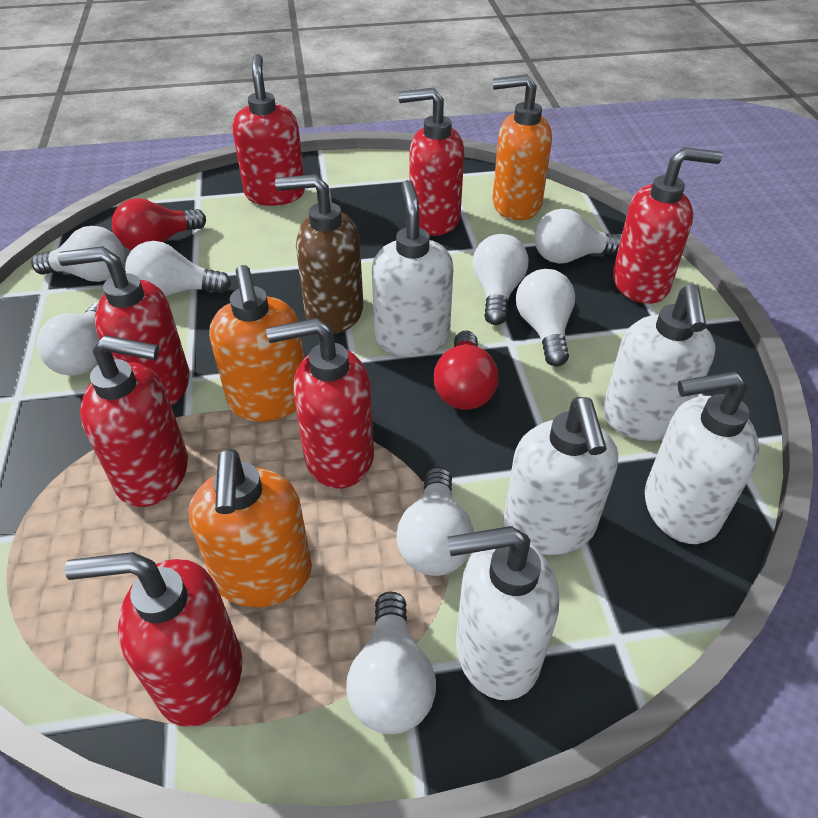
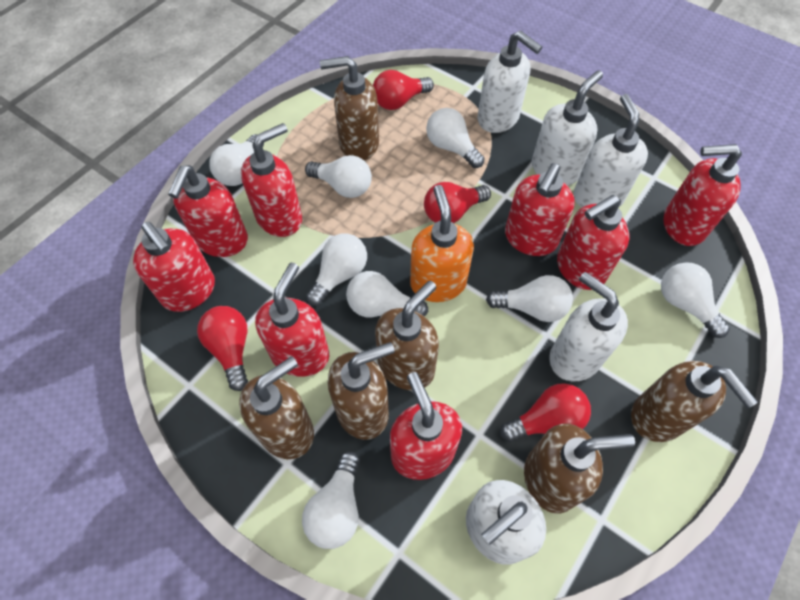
brown soap dispenser: 1 -> 6
orange soap dispenser: 3 -> 1
red light bulb: 2 -> 4
red soap dispenser: 7 -> 8

